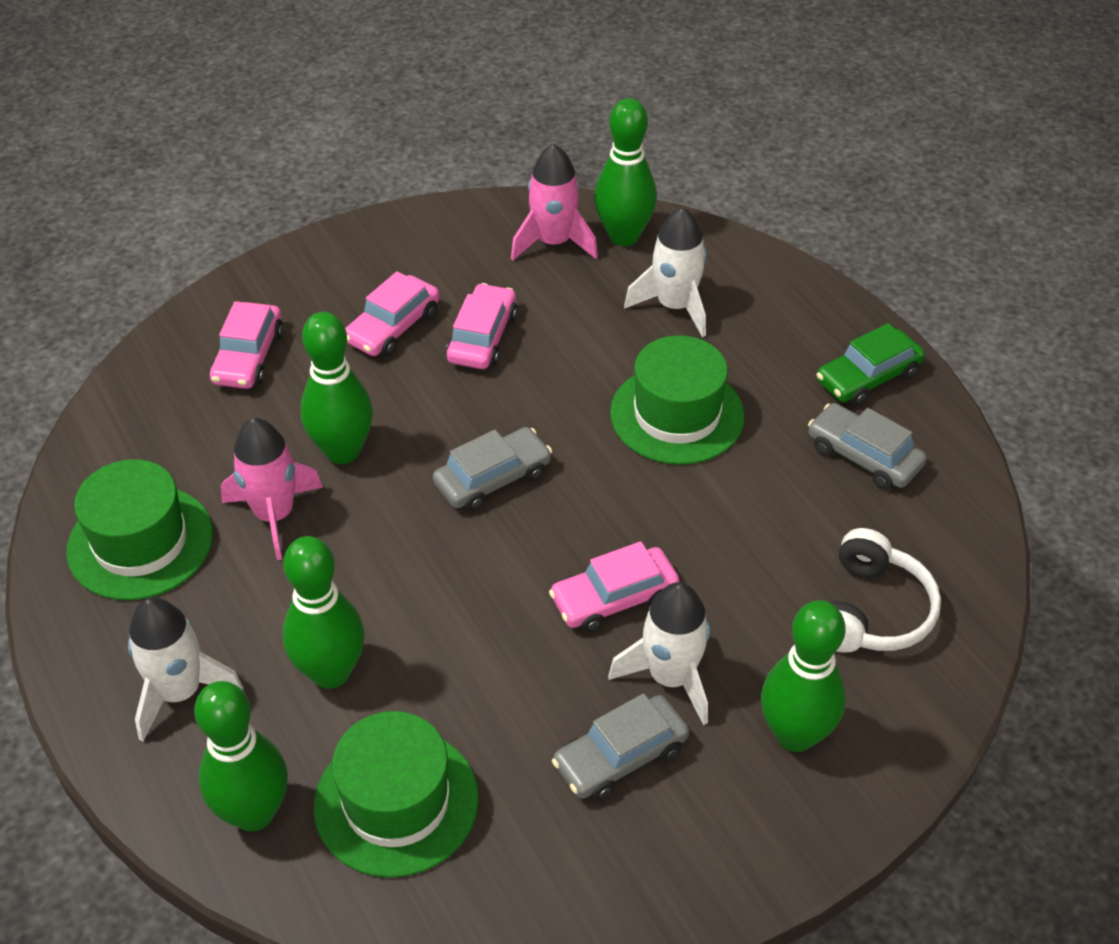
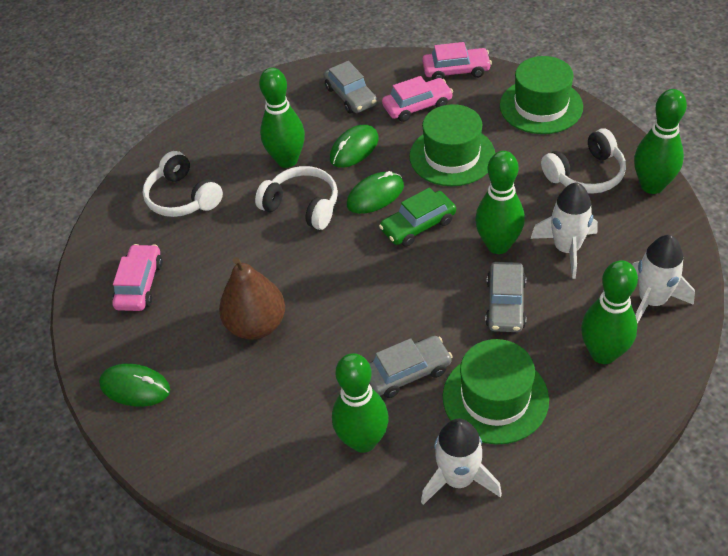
brown pear: 0 -> 1
green mouse: 0 -> 3
pink car: 4 -> 3
pink rocket: 2 -> 0
white headphones: 1 -> 3

